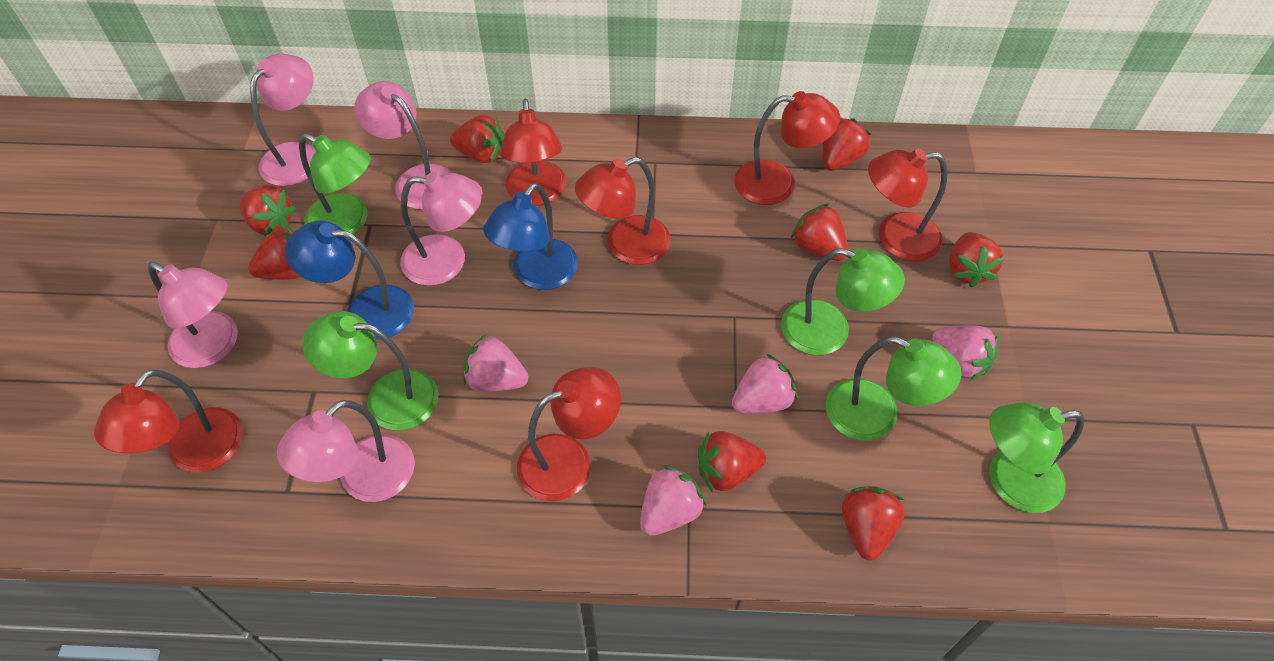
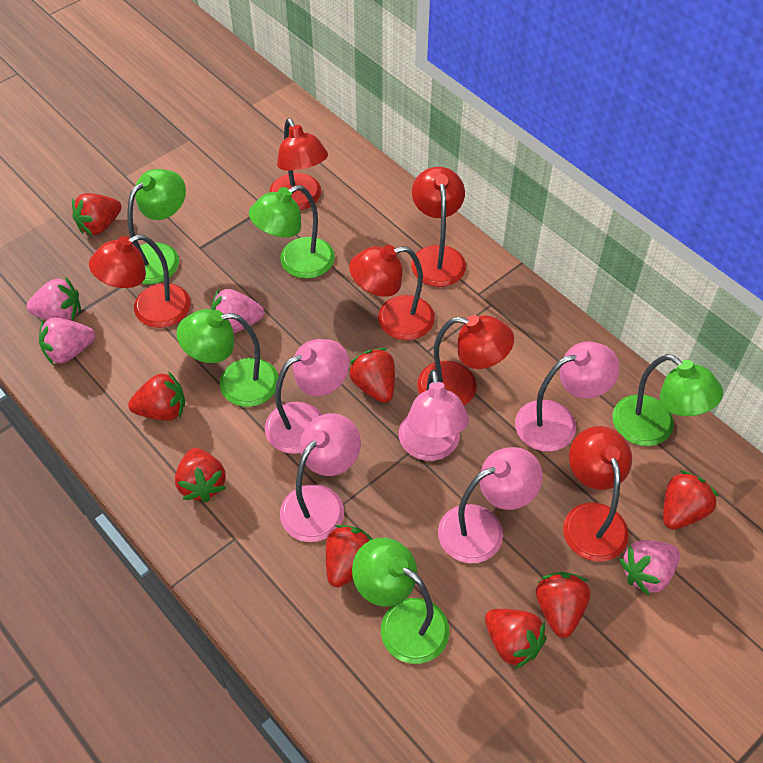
blue lamp: 2 -> 0

